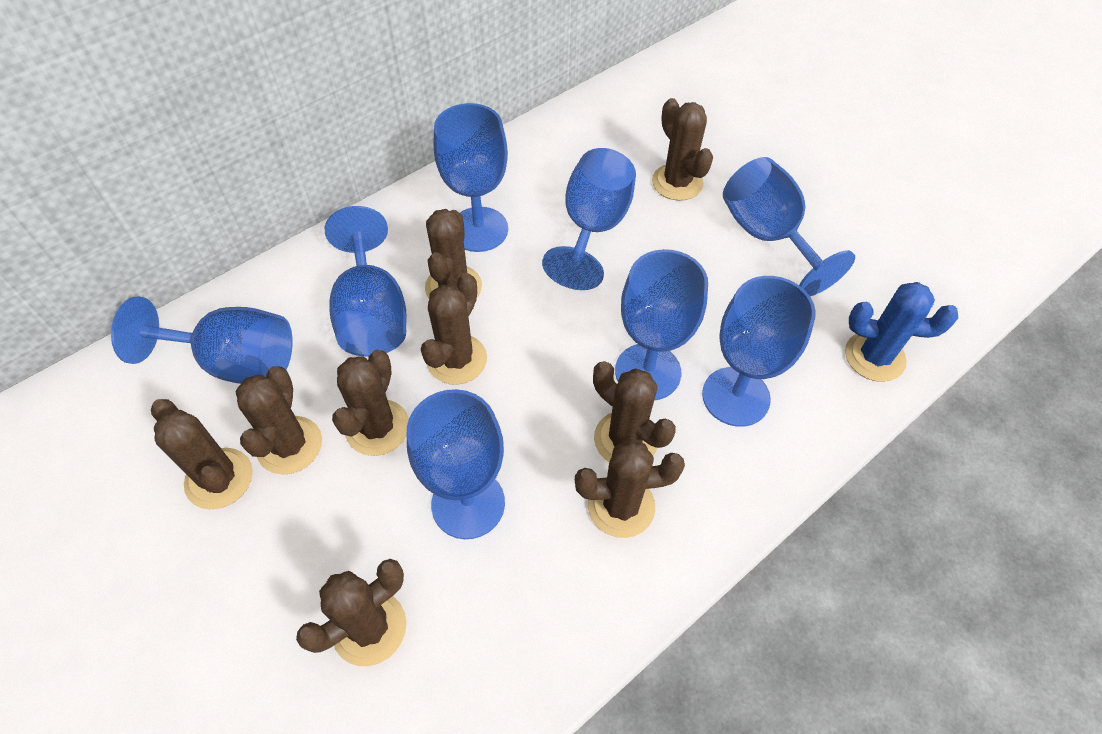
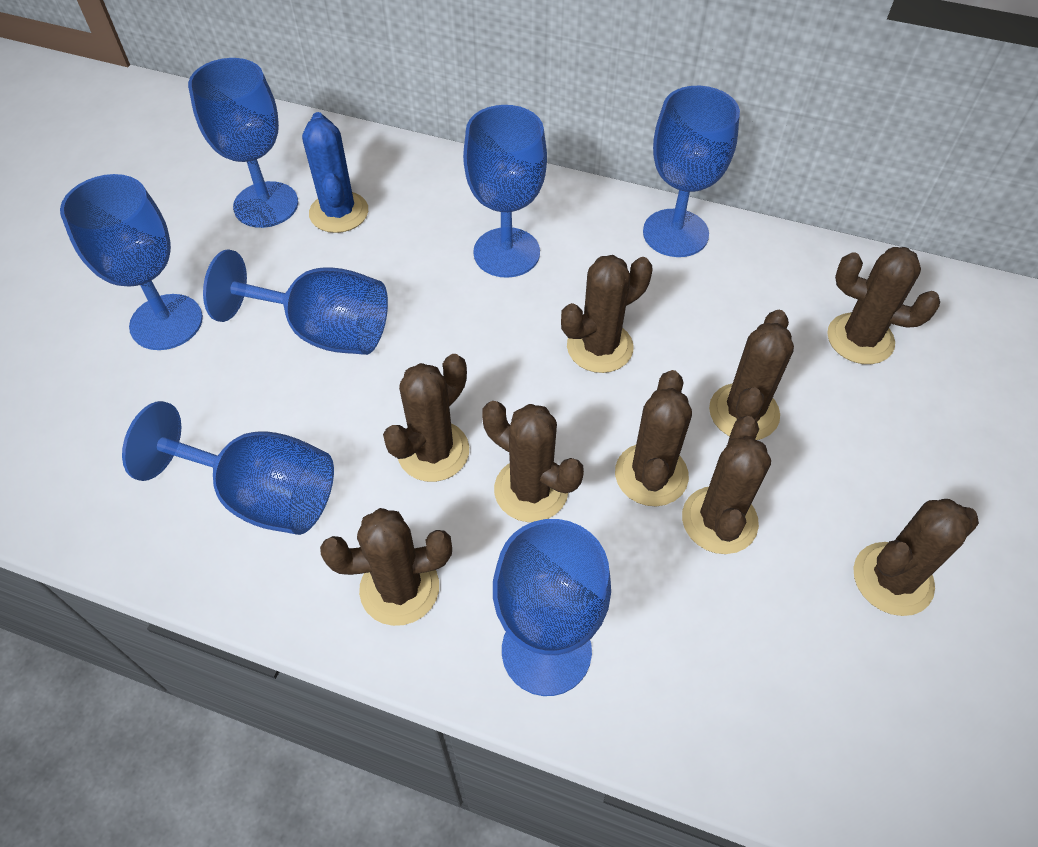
blue goblet: 8 -> 7

